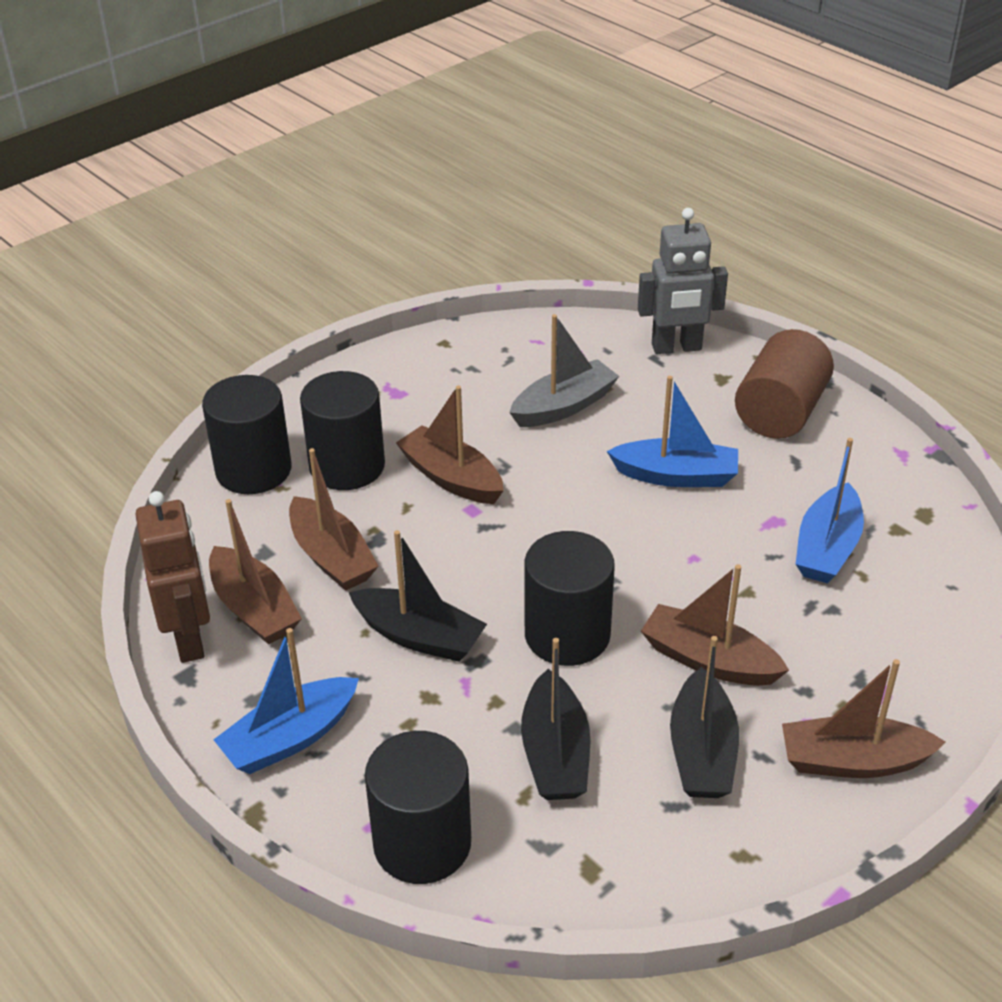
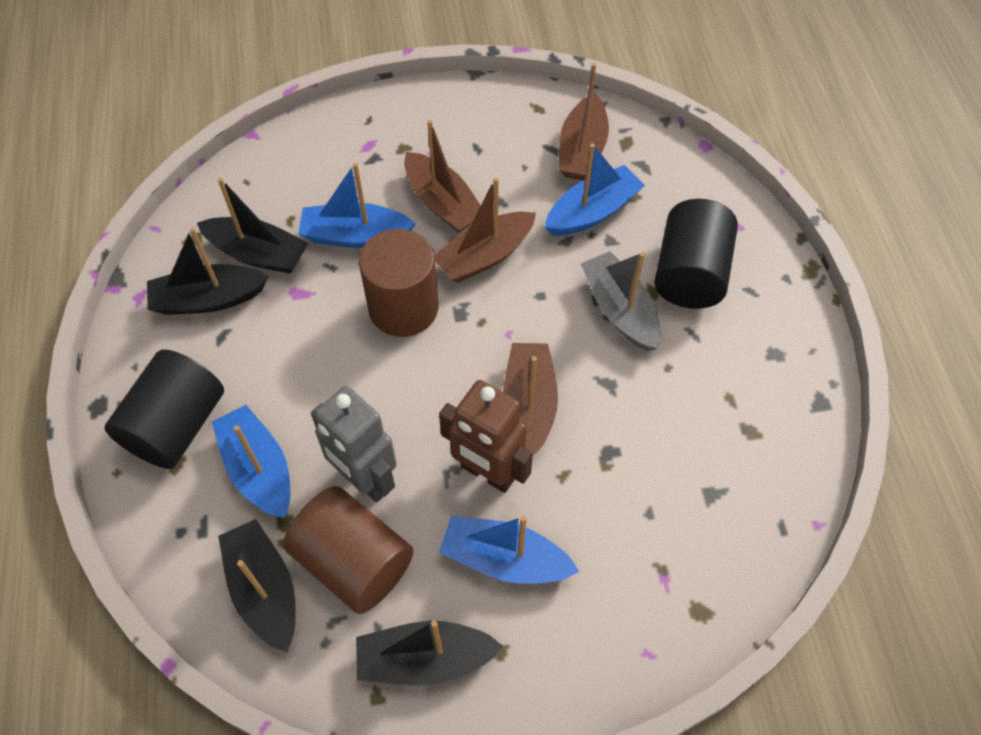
black boat: 3 -> 4
black cylinder: 4 -> 2
blue boat: 3 -> 4
brown boat: 5 -> 4
brown cylinder: 1 -> 2

